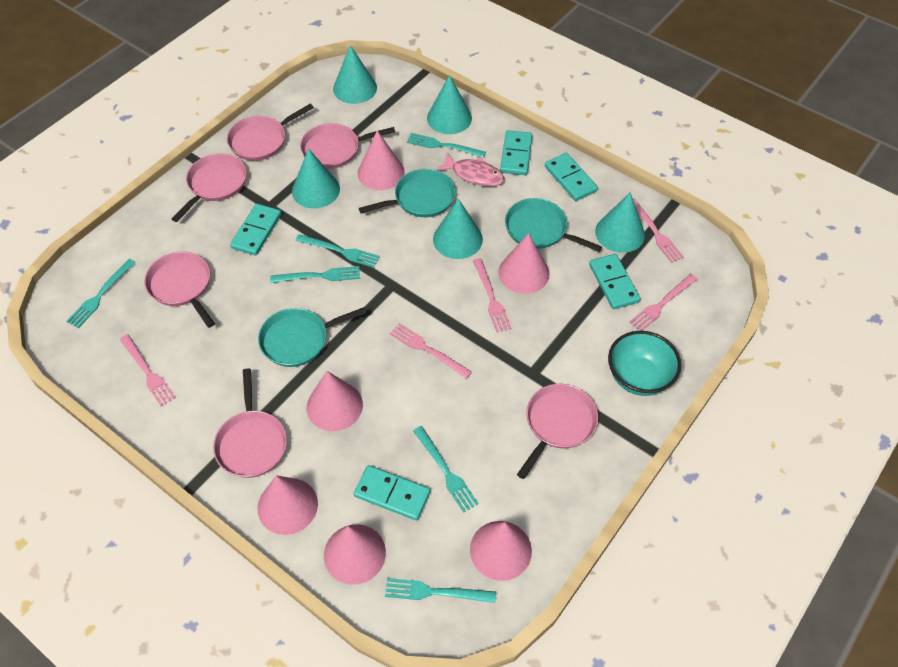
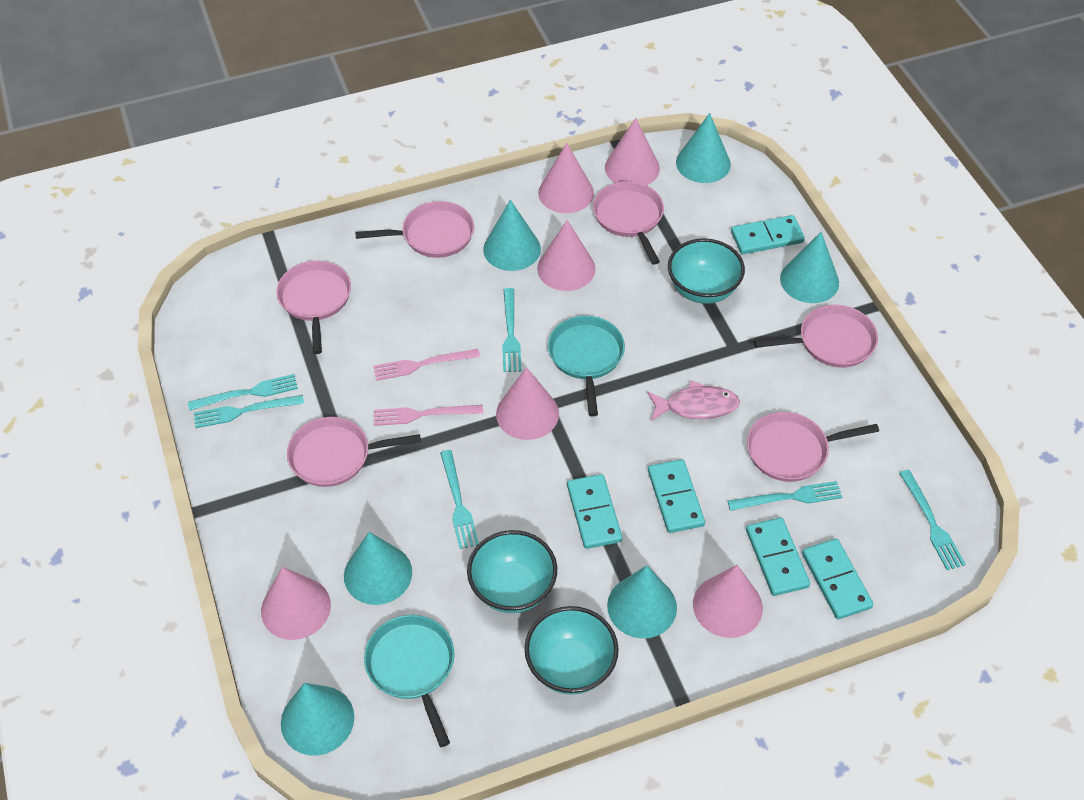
pink fork: 5 -> 2
turquoise bowl: 1 -> 3
turquoise cone: 5 -> 6
turquoise pan: 3 -> 2

